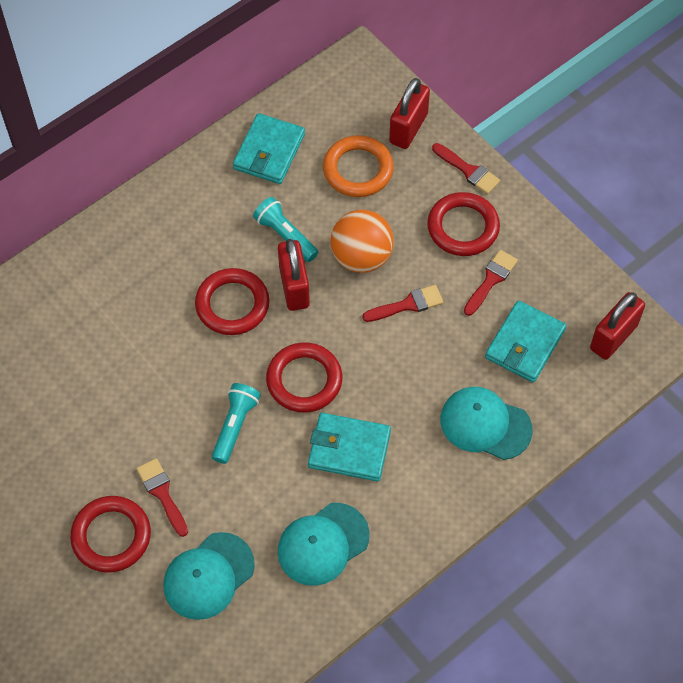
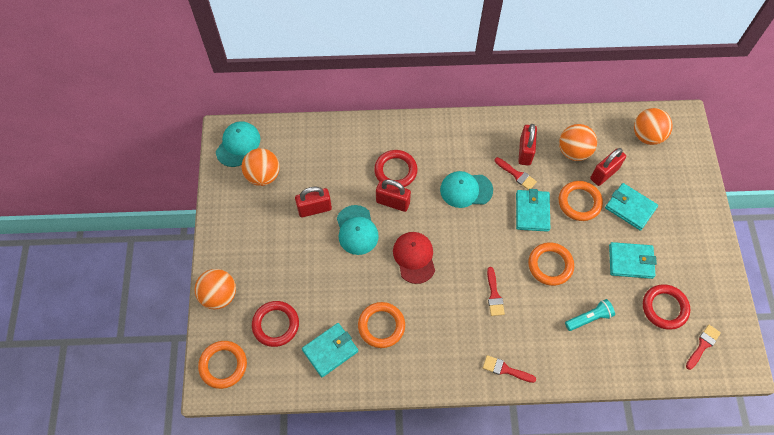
orange ball: 1 -> 4
orange ring: 1 -> 4
red cap: 0 -> 1
red padlock: 3 -> 4
red ring: 4 -> 3
turquoise flashlight: 2 -> 1
turquoise wallet: 3 -> 4

